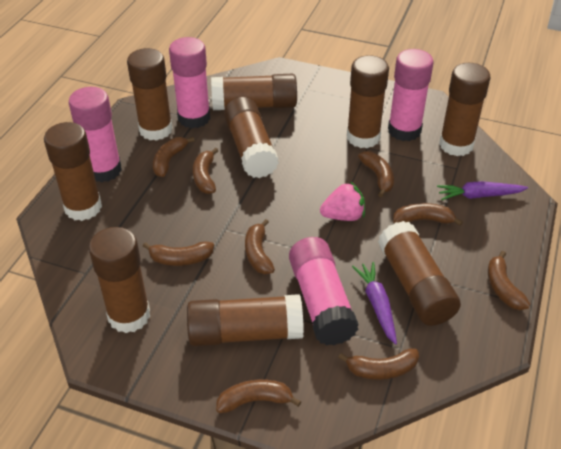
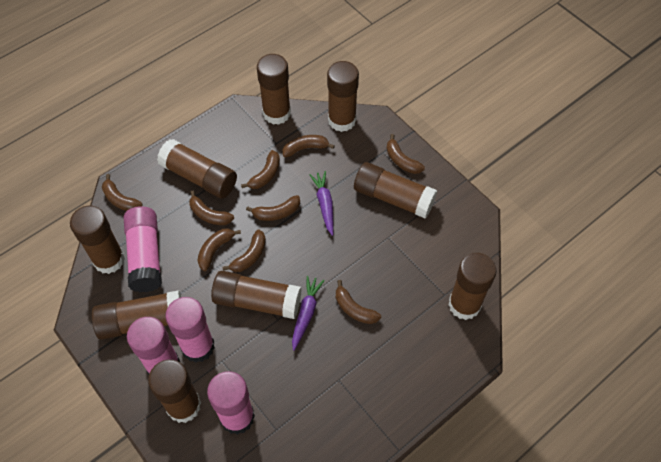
pink strawberry: 1 -> 0

